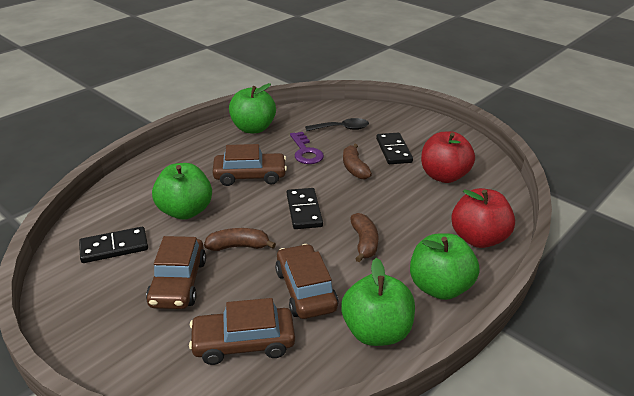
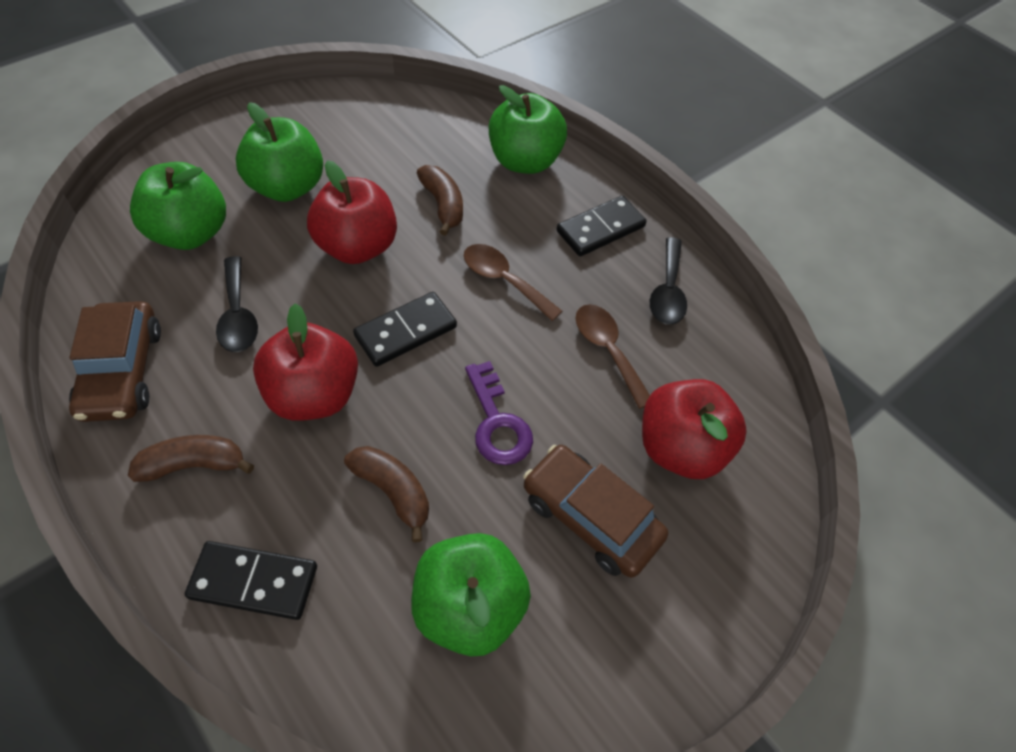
black spoon: 1 -> 2
brown car: 4 -> 2
brown spoon: 0 -> 2
red apple: 2 -> 3

